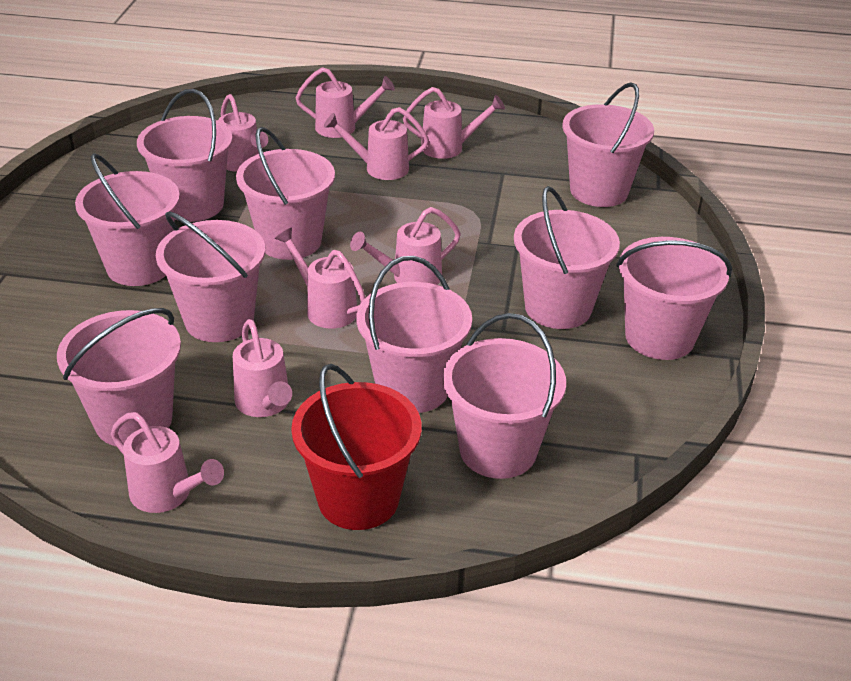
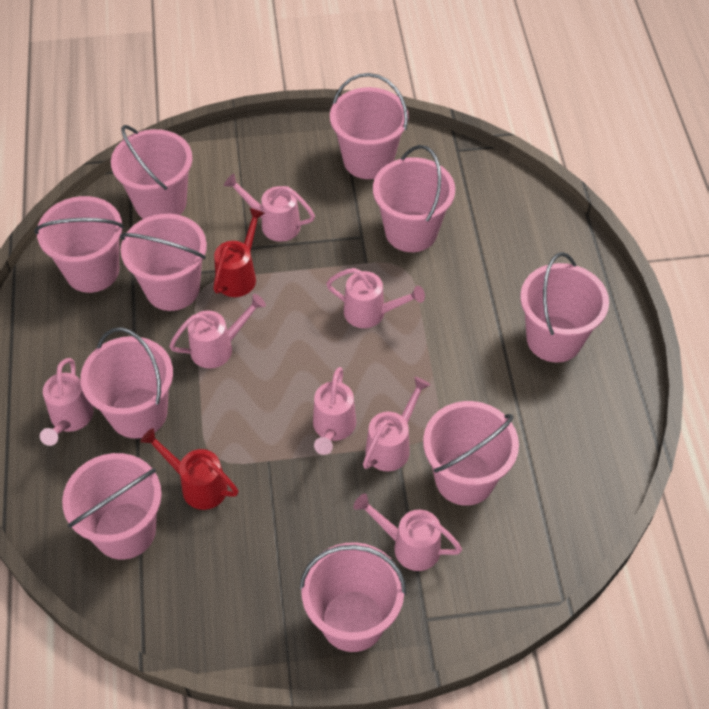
pink watering can: 8 -> 7
red bucket: 1 -> 0
red watering can: 0 -> 2

